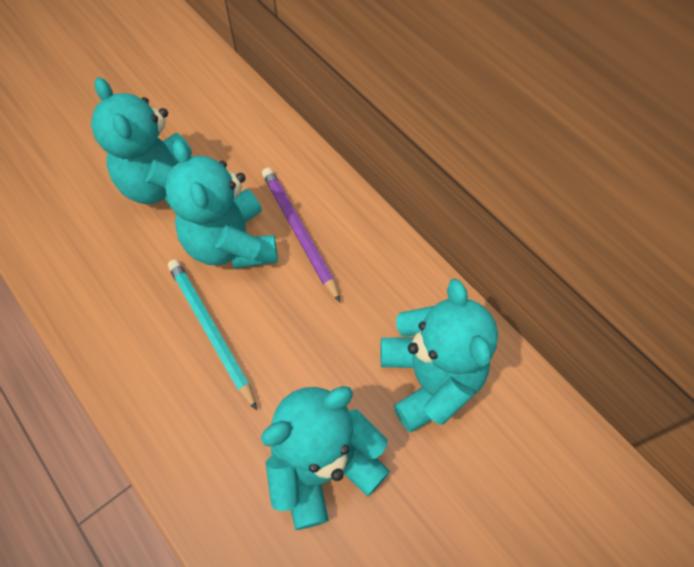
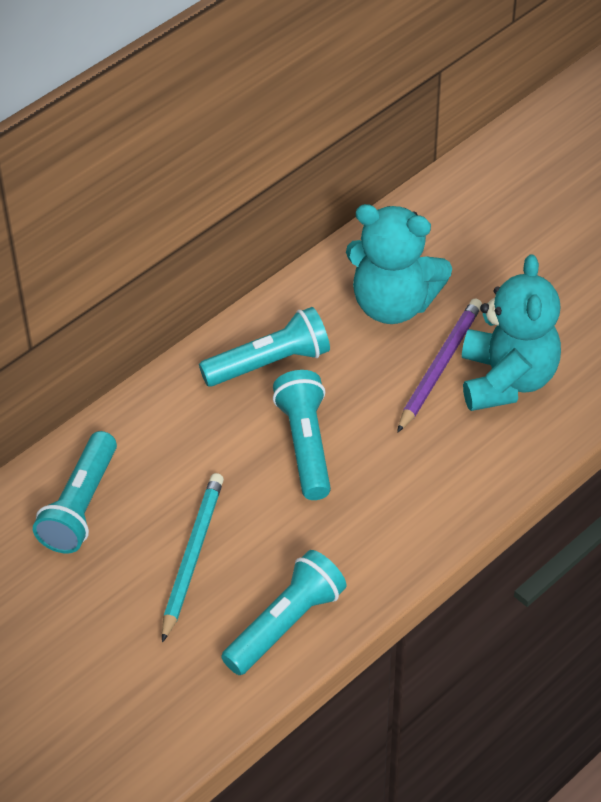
turquoise flashlight: 0 -> 4
turquoise teddy bear: 4 -> 2

